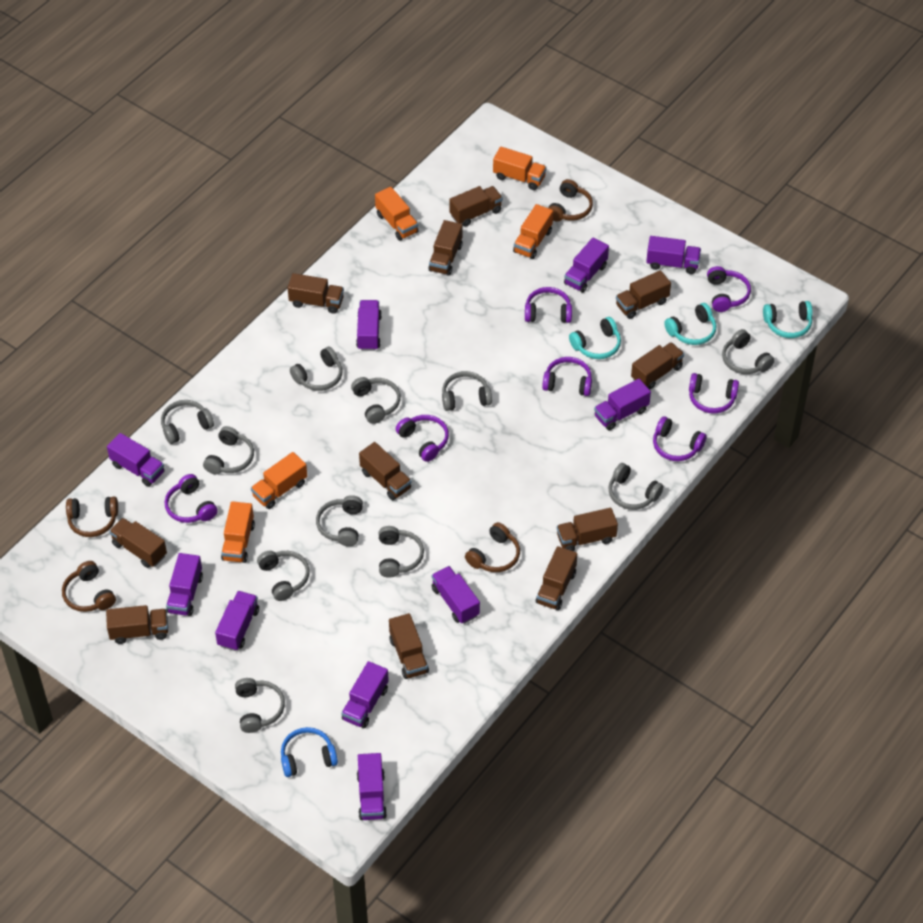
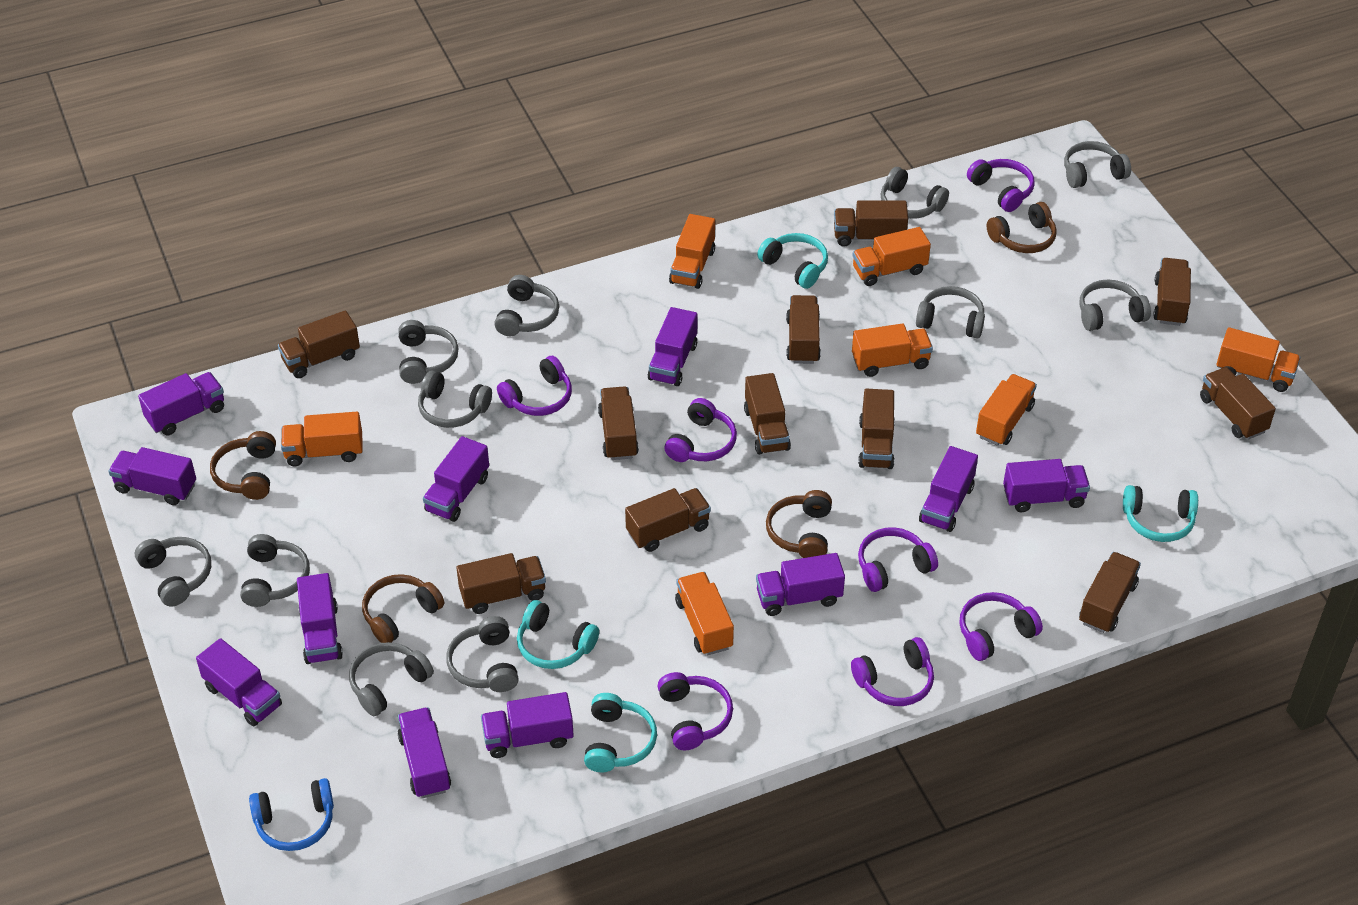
orange truck: 5 -> 7
purple truck: 10 -> 11
turquoise headphones: 3 -> 4

